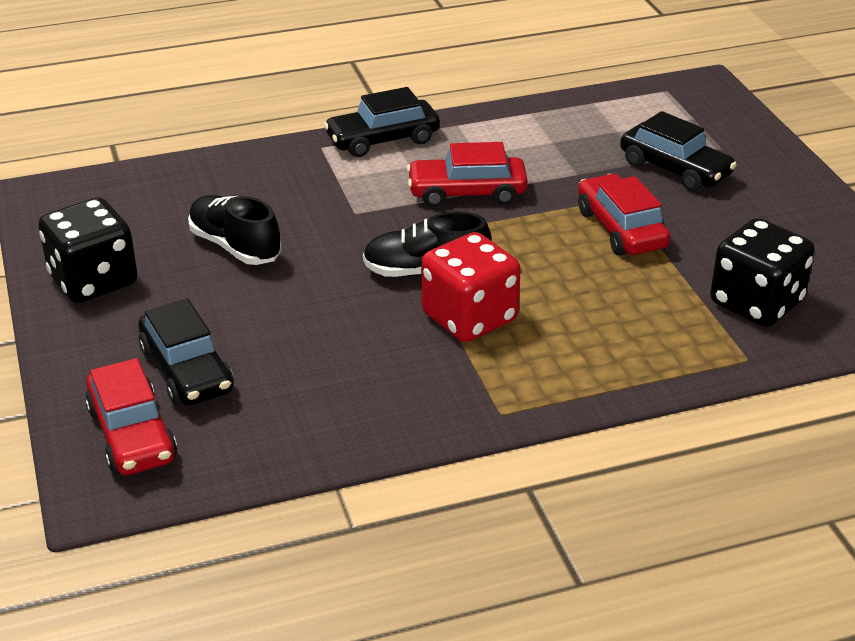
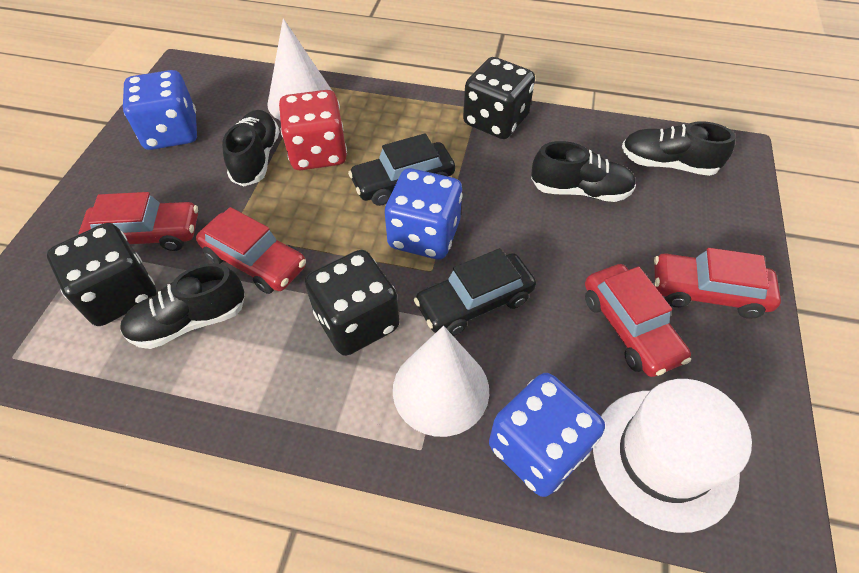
black car: 3 -> 2
black dice: 2 -> 3
black shoe: 2 -> 4
blue dice: 0 -> 3
red car: 3 -> 4
white cone: 0 -> 2
white hat: 0 -> 1

